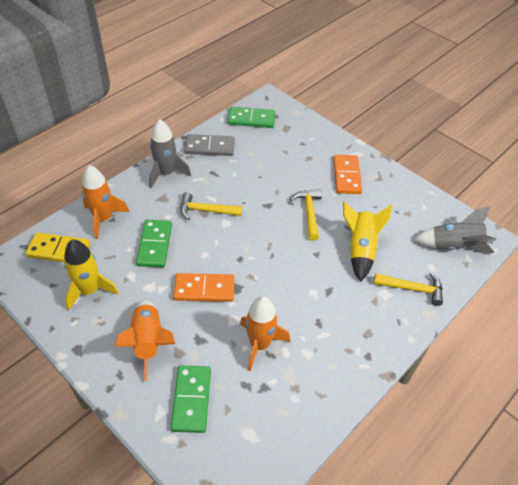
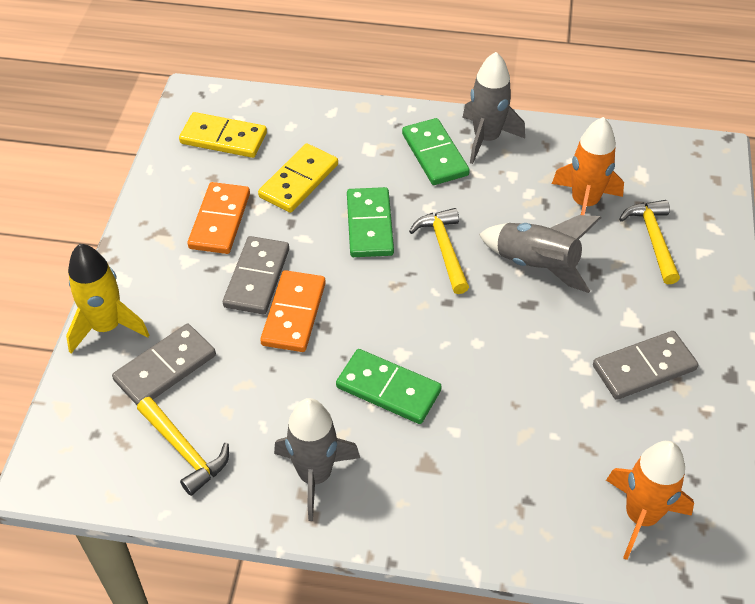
grey domino: 1 -> 3
grey rocket: 2 -> 3
orange rocket: 3 -> 2
yellow domino: 1 -> 2
yellow rocket: 2 -> 1

